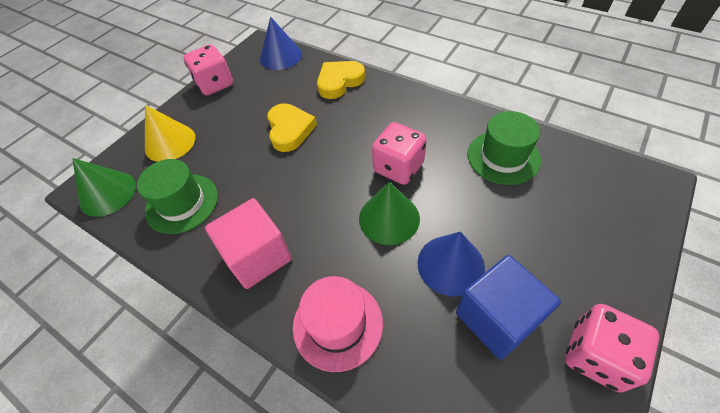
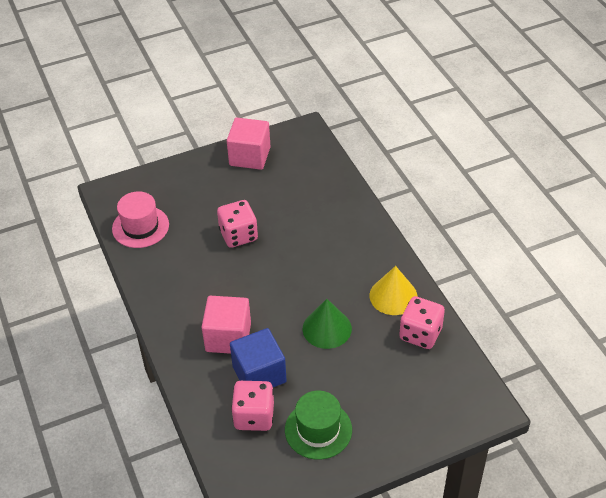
blue cone: 2 -> 0
green cone: 2 -> 1
green hat: 2 -> 1
pink cube: 1 -> 2
yellow heart: 2 -> 0

